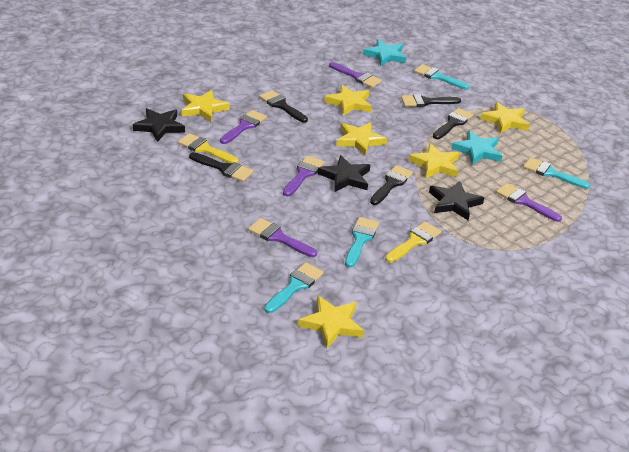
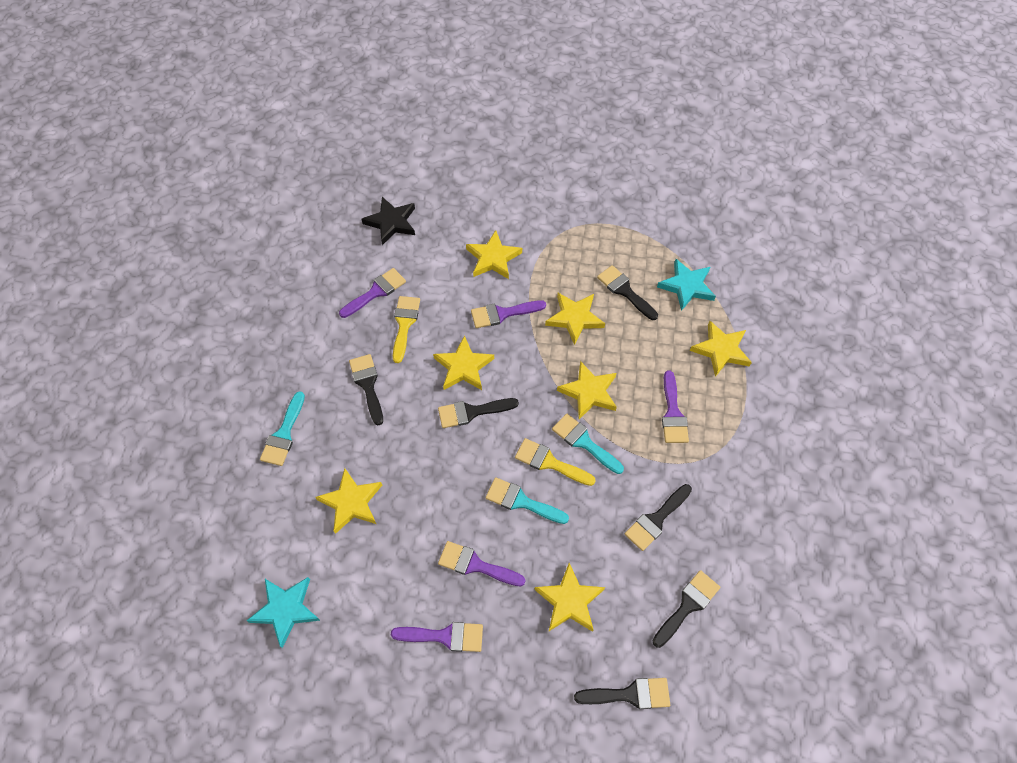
black brush: 5 -> 6
black star: 3 -> 1
turquoise brush: 4 -> 3
yellow star: 6 -> 7

